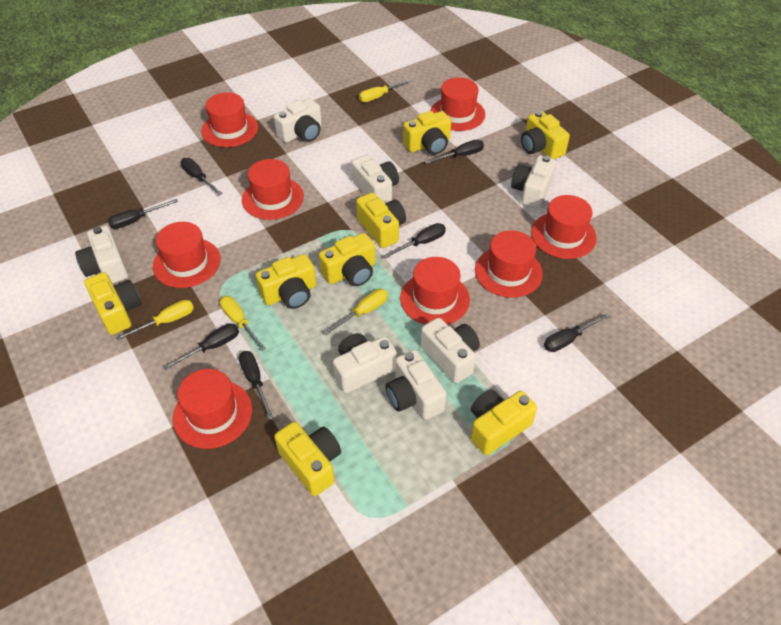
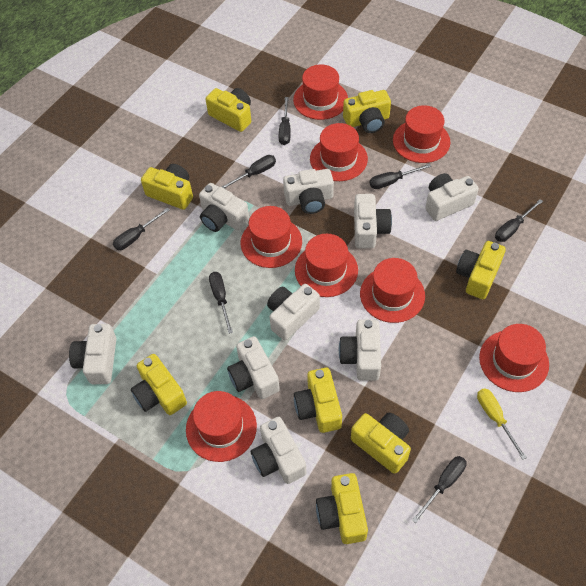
white camera: 7 -> 9
yellow screwdriver: 4 -> 1

